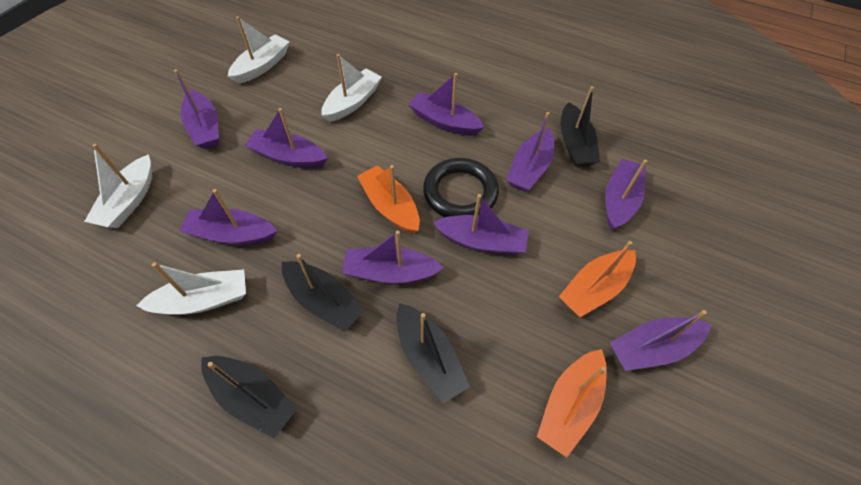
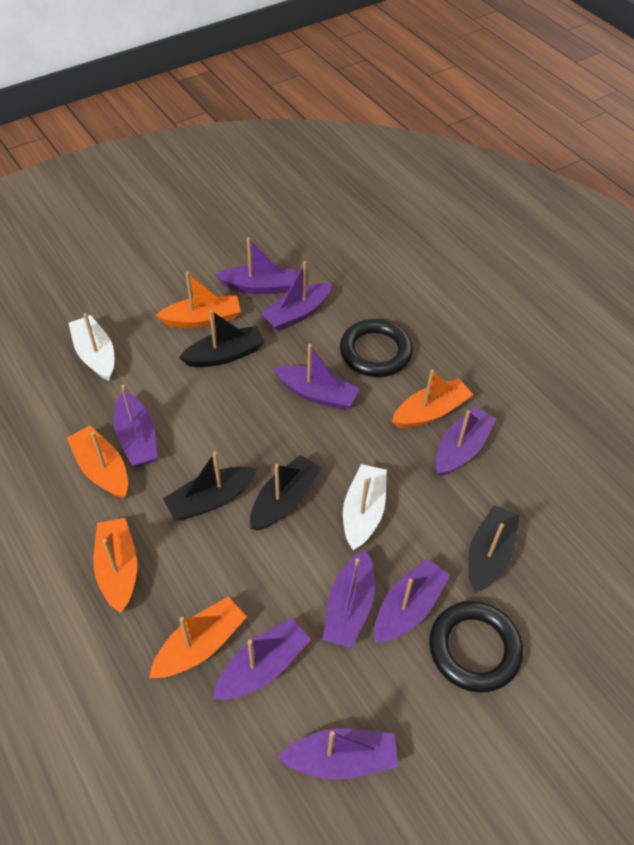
black ring: 1 -> 2
orange boat: 3 -> 5
white boat: 4 -> 2

